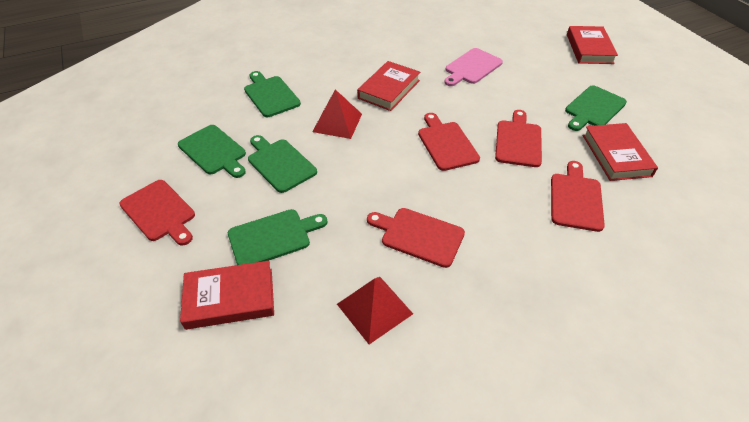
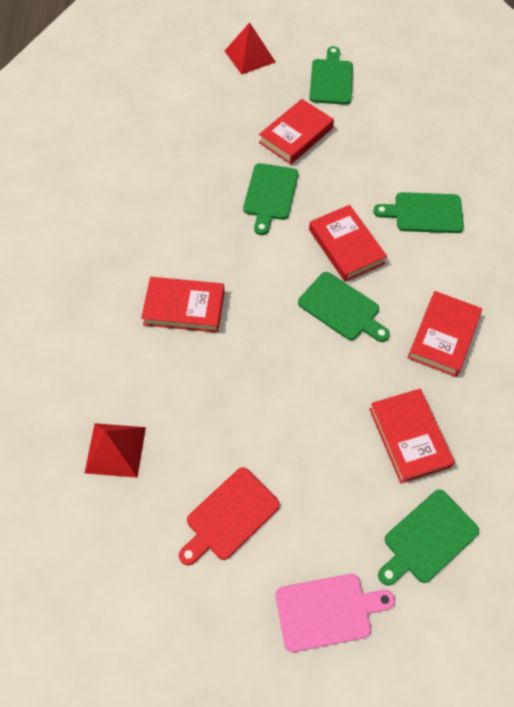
red book: 4 -> 5
red cutting board: 5 -> 1

